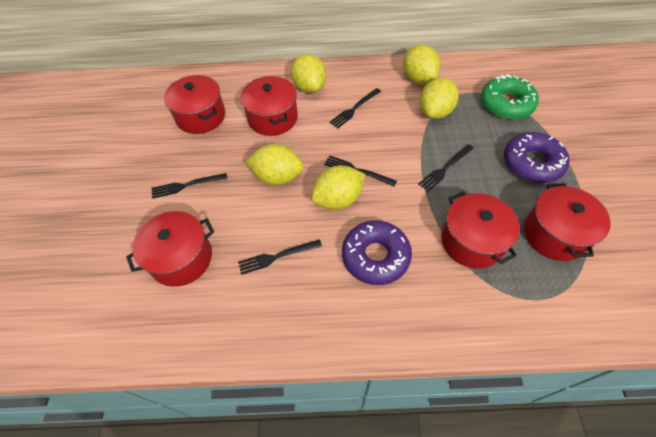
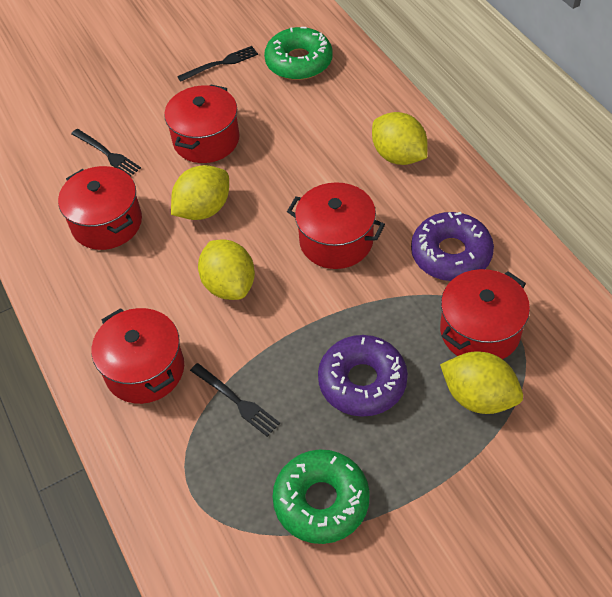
black fork: 5 -> 3
green donut: 1 -> 2
yellow lemon: 5 -> 4

